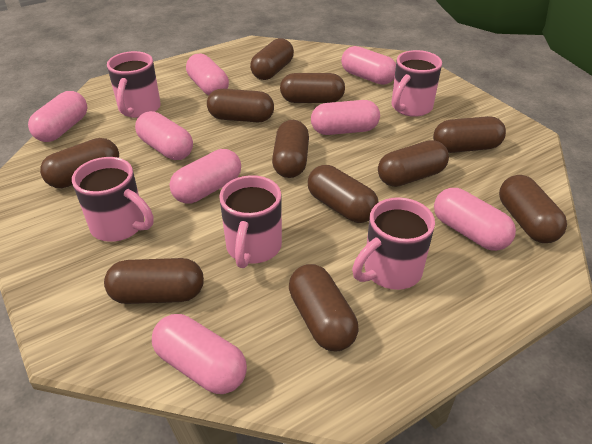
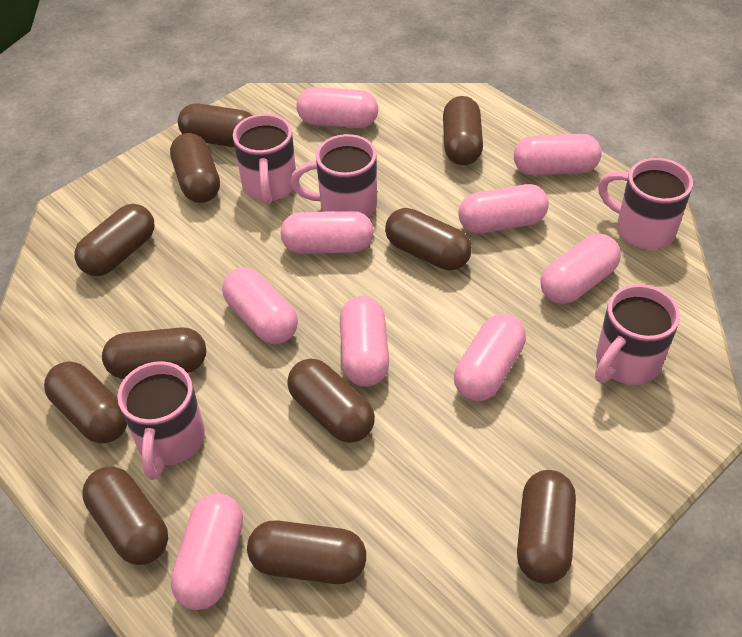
pink capsule: 8 -> 9

